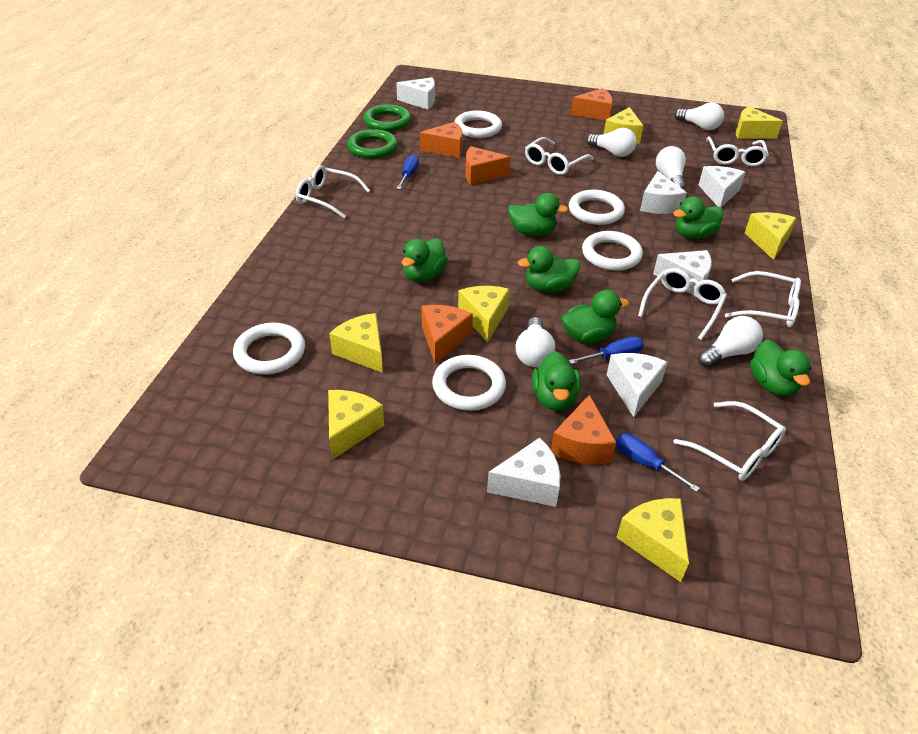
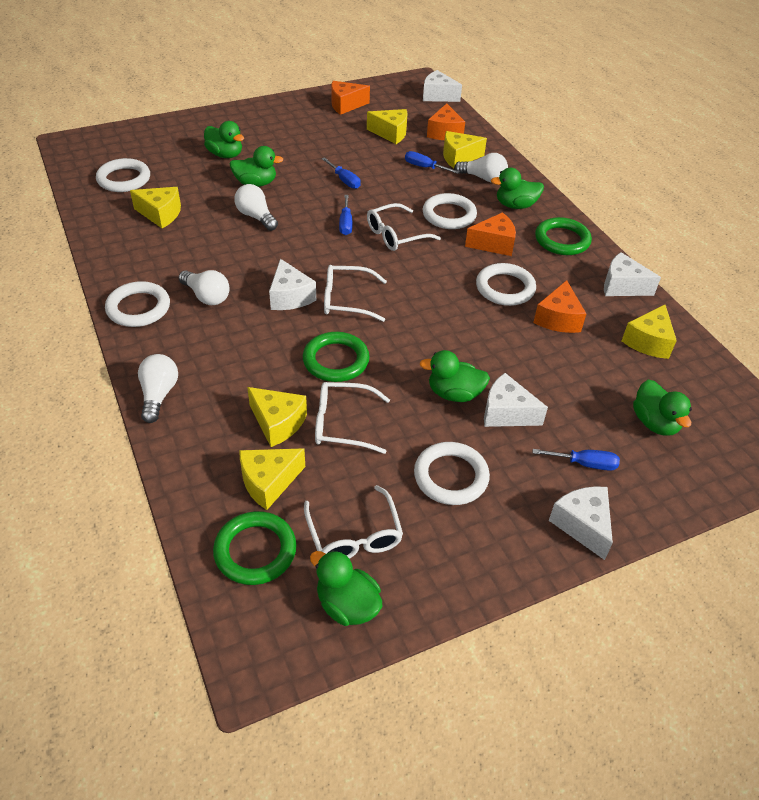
blue screwdriver: 3 -> 4
green duck: 7 -> 6
green ring: 2 -> 3
orange cheese: 5 -> 4
white cheese: 6 -> 5
white glasses: 6 -> 4
white light bulb: 5 -> 4
yellow cheese: 7 -> 6

